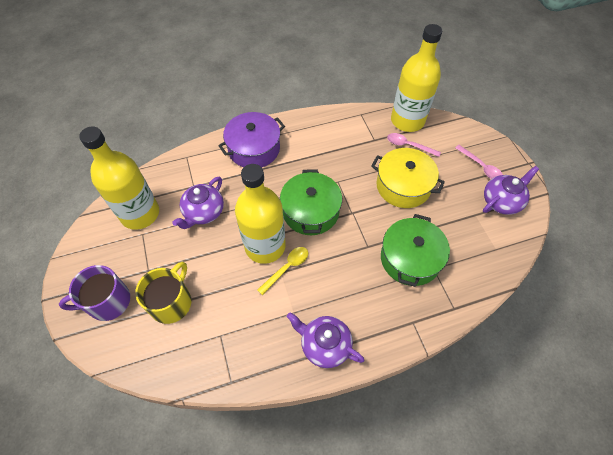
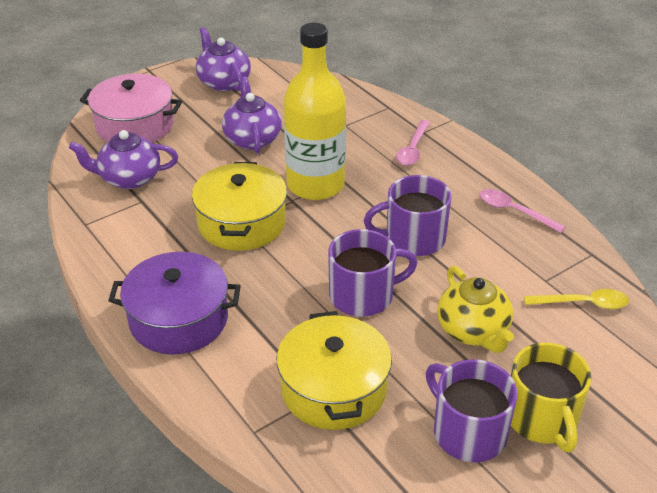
green pot: 2 -> 0
pink pot: 0 -> 1
purple mug: 1 -> 3
yellow bottle: 3 -> 1
yellow pot: 1 -> 2
yellow teapot: 0 -> 1

